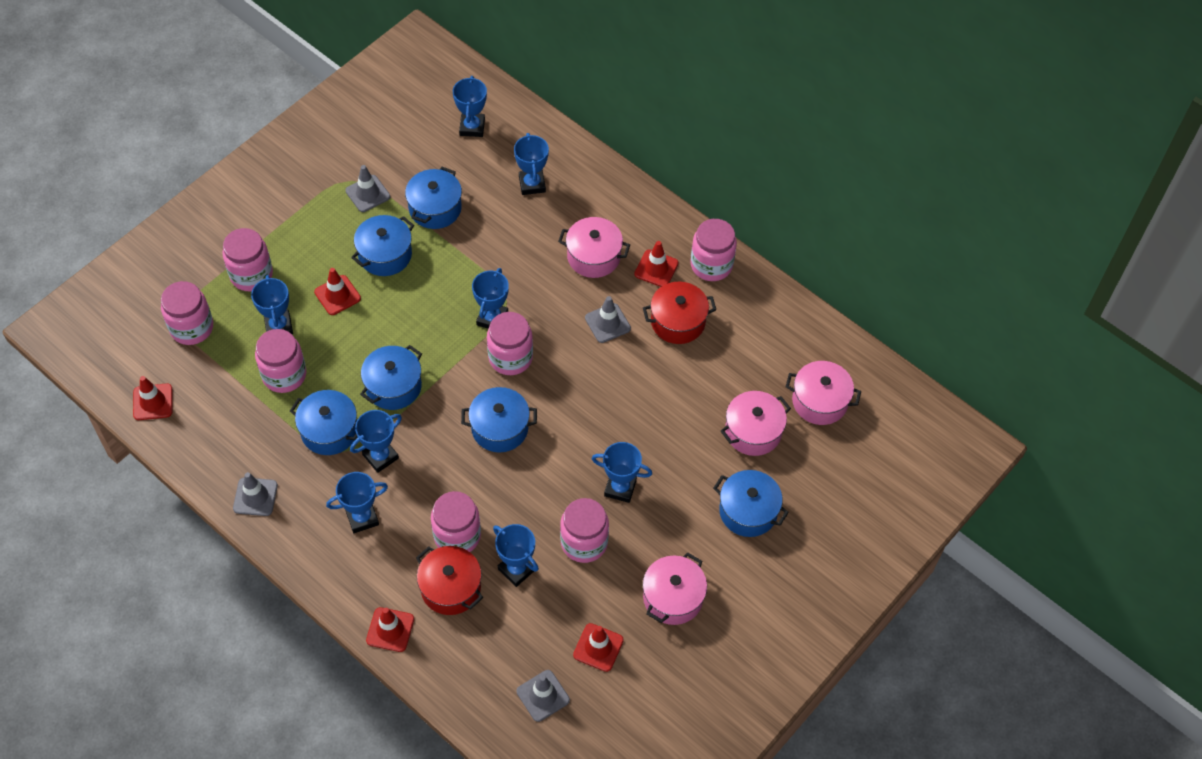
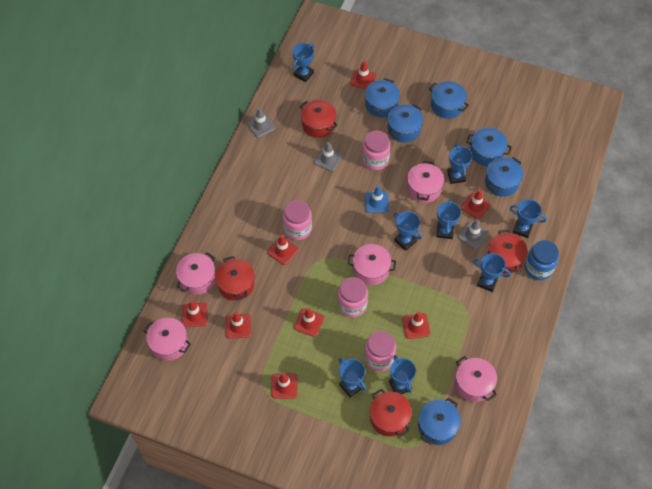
blue jar: 0 -> 1
blue traffic cone: 0 -> 1
grey traffic cone: 4 -> 3
pink jar: 7 -> 4
pink pot: 4 -> 5
red pot: 2 -> 4
red traffic cone: 5 -> 8

